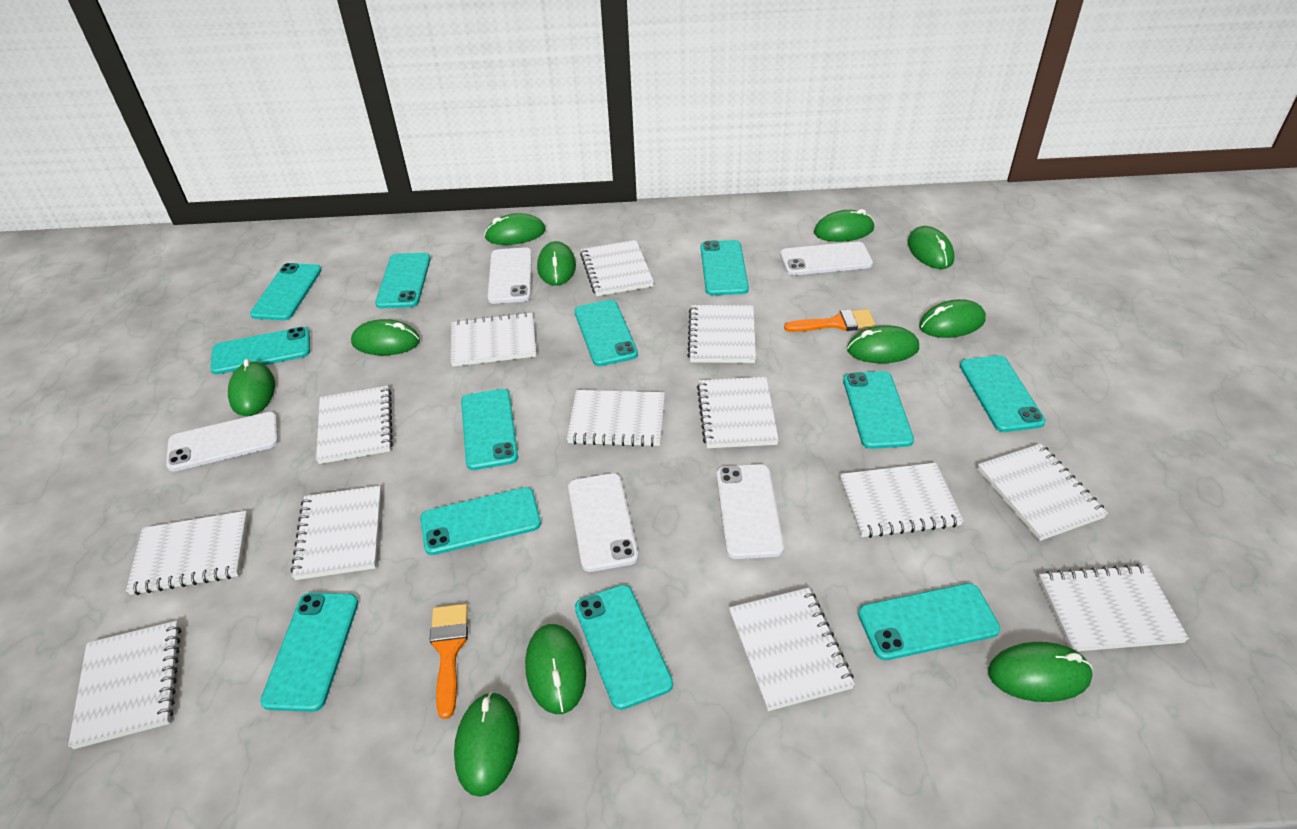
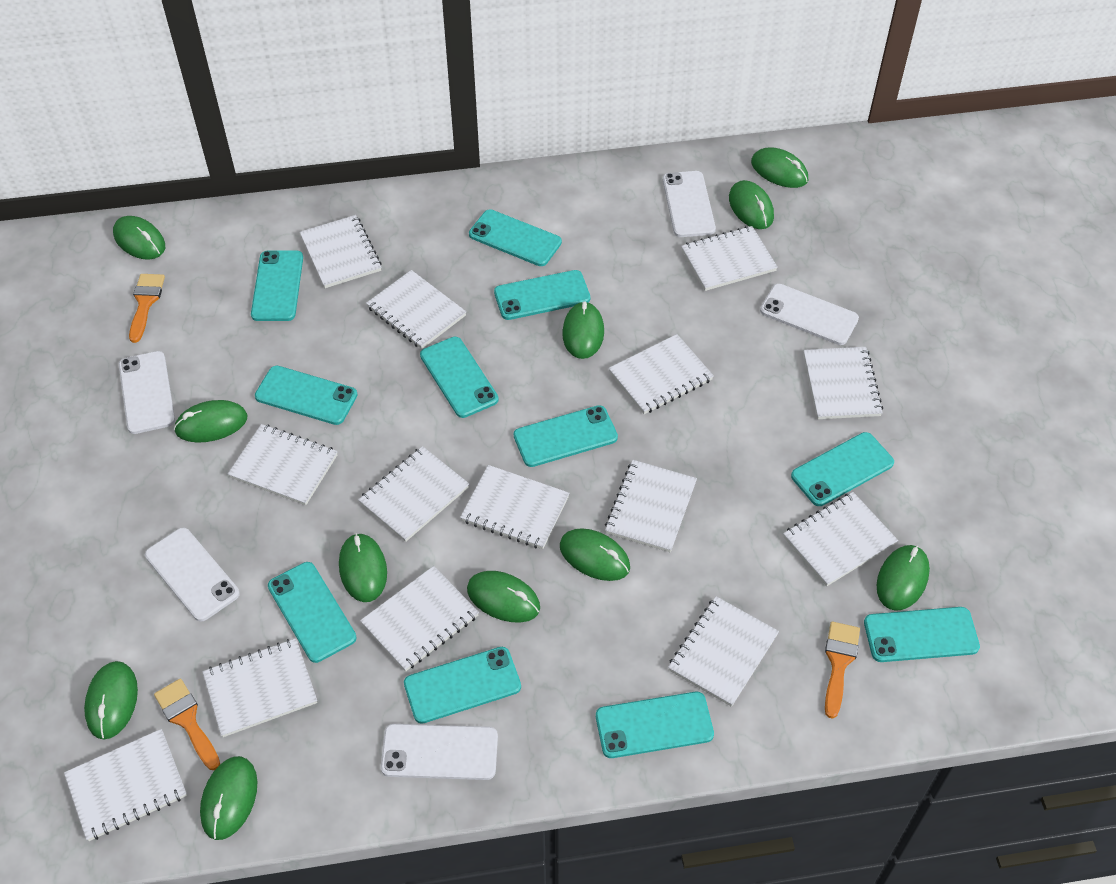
orange brush: 2 -> 3
turquoise phone: 12 -> 11
white notebook: 13 -> 14

